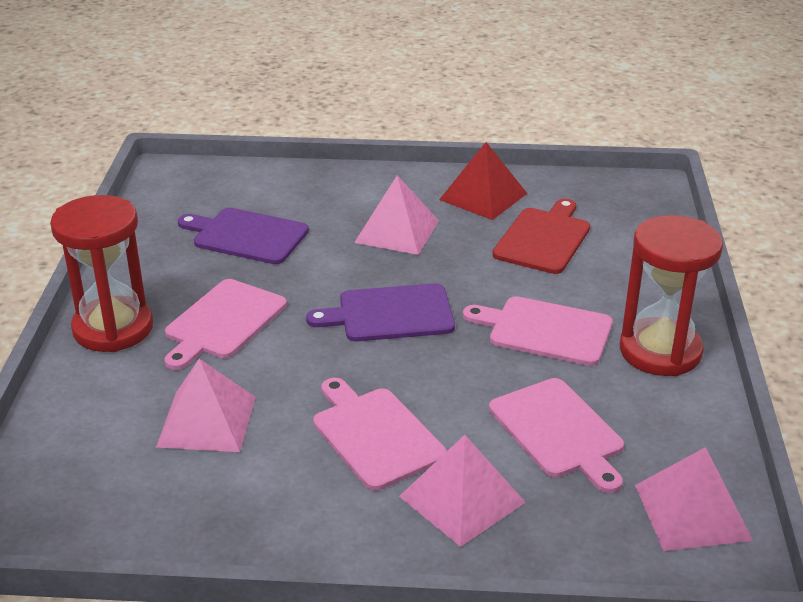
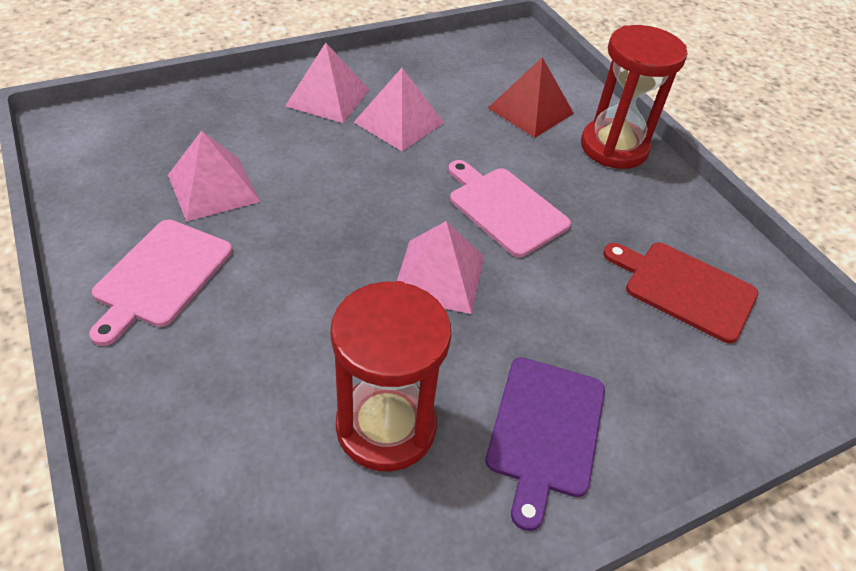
pink cutting board: 4 -> 2
purple cutting board: 2 -> 1

